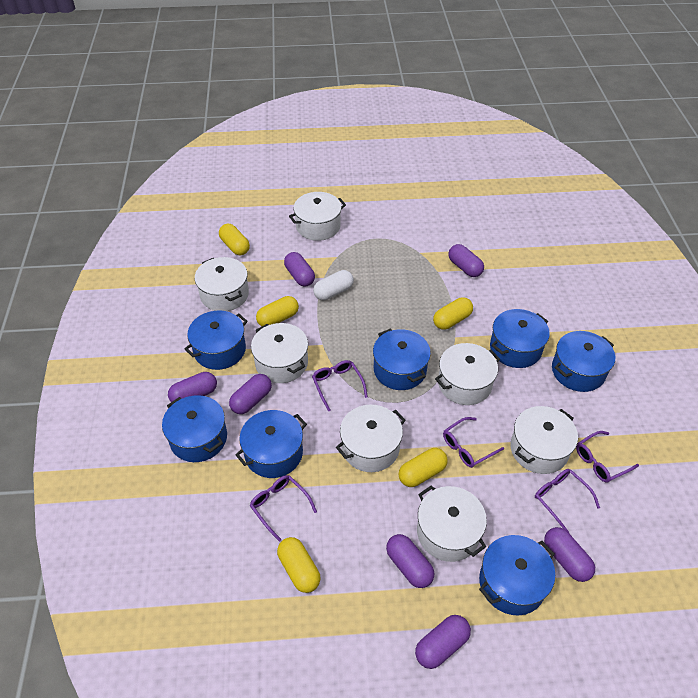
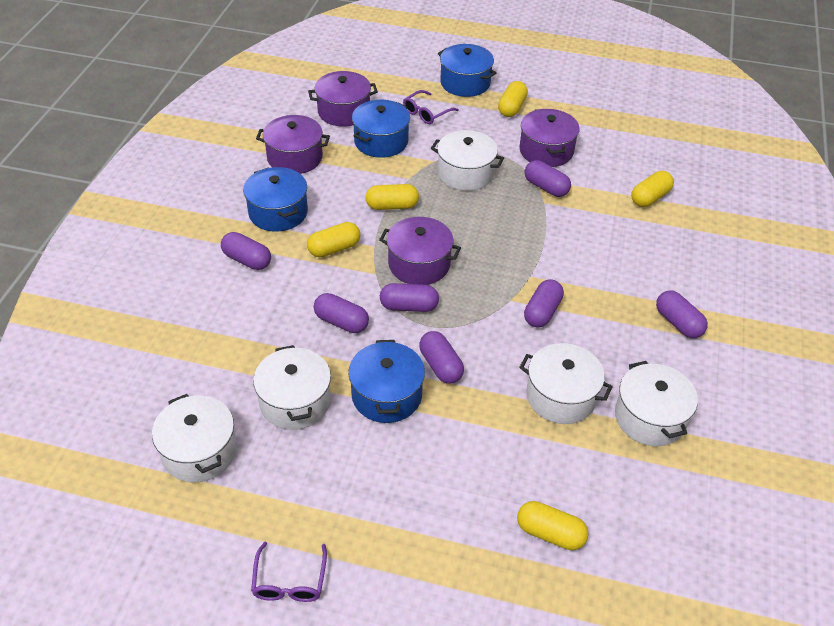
blue pot: 7 -> 4
purple glasses: 5 -> 2
purple pot: 0 -> 4
white capsule: 1 -> 0
white pot: 7 -> 5

